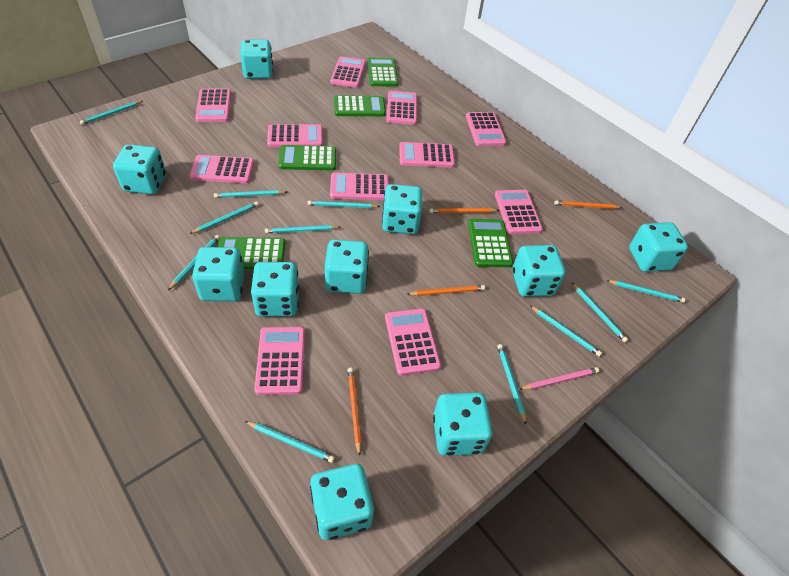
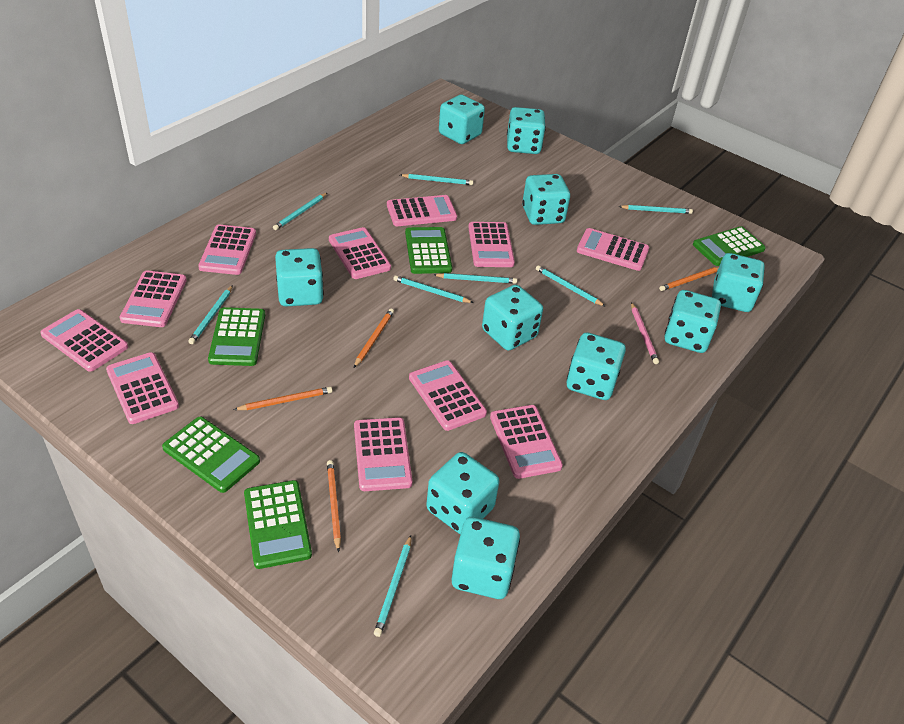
turquoise pencil: 11 -> 8

